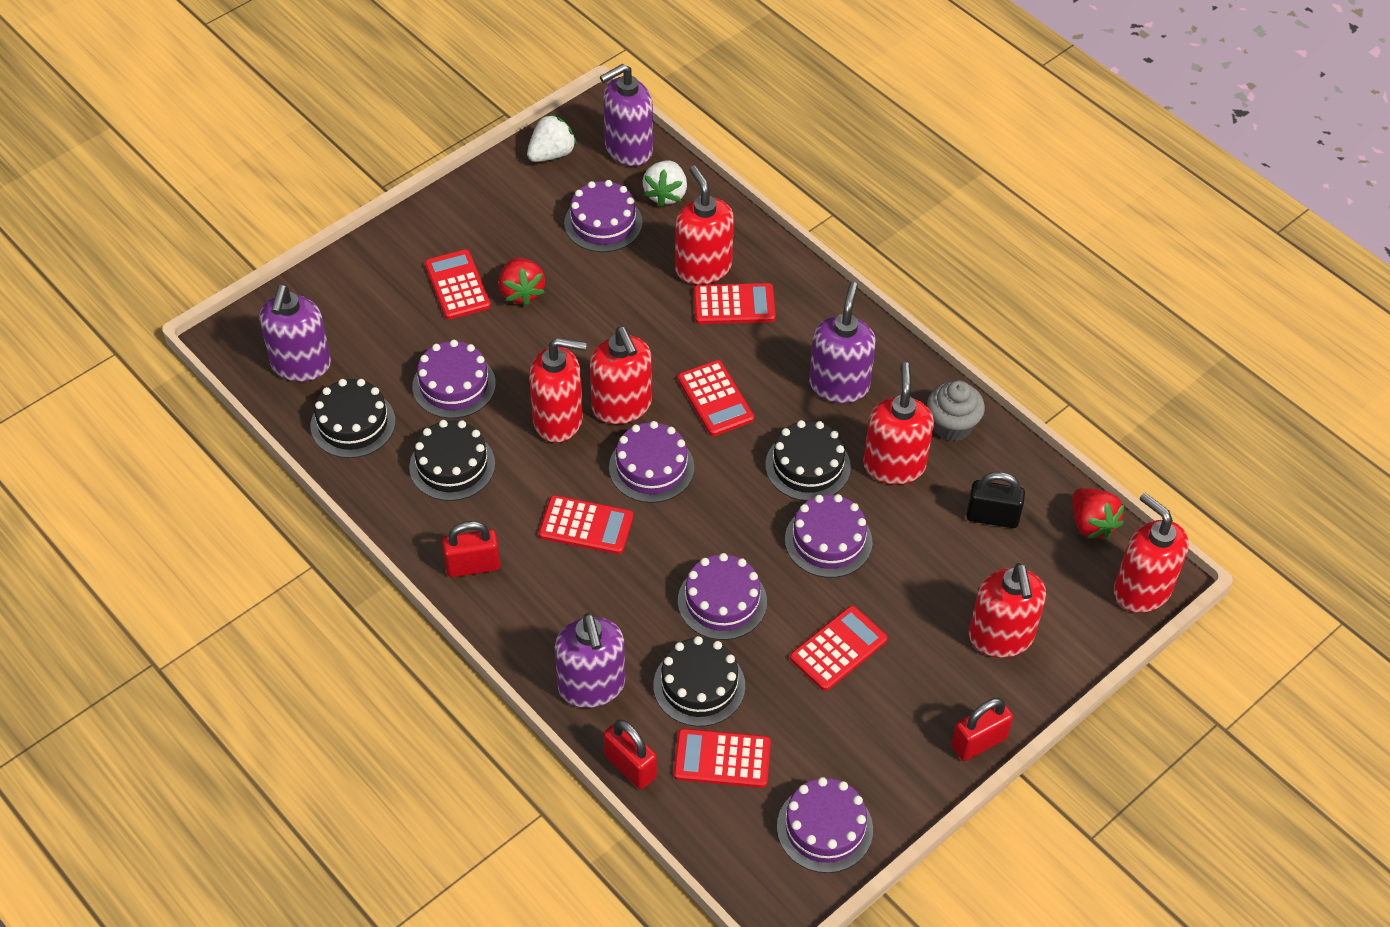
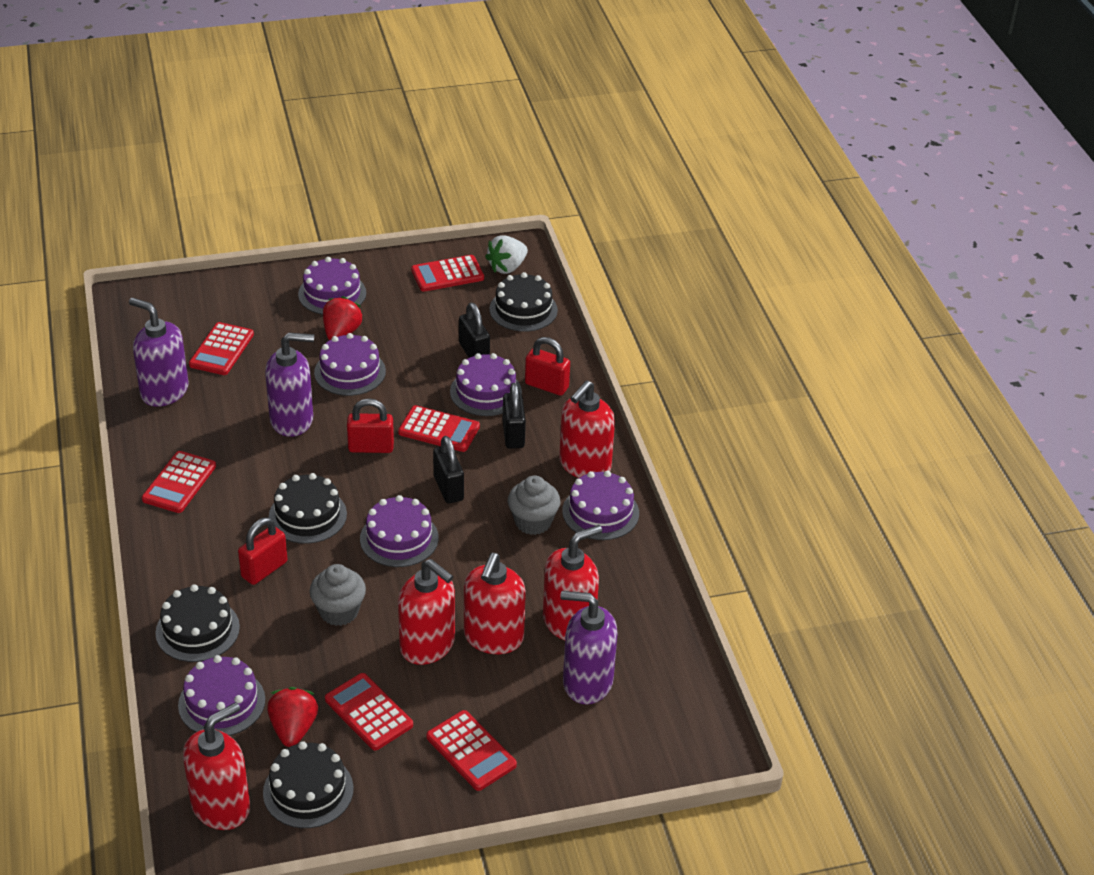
black padlock: 1 -> 3
grey cupcake: 1 -> 2
purple soap dispenser: 4 -> 3
red soap dispenser: 6 -> 5
white strawberry: 2 -> 1

